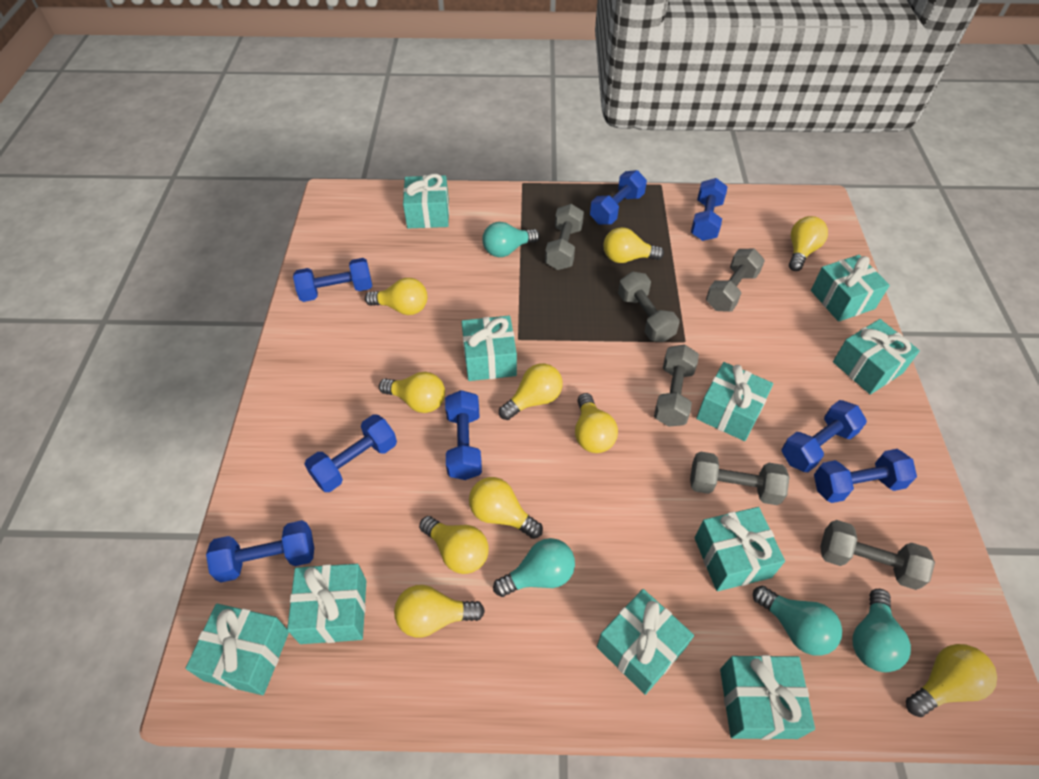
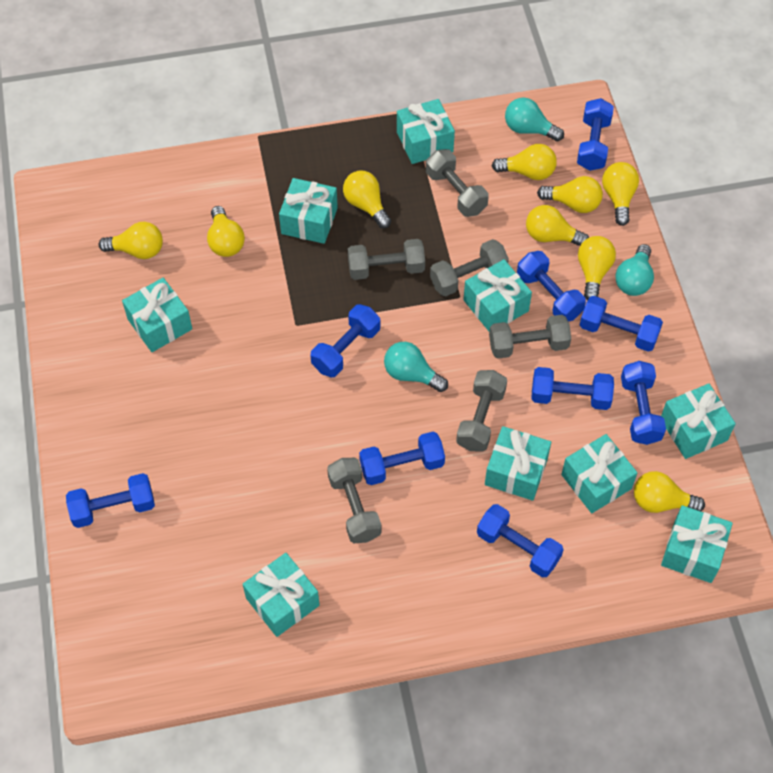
blue dumbbell: 8 -> 9
turquoise gift: 10 -> 9
turquoise light bulb: 4 -> 3
yellow light bulb: 10 -> 9

